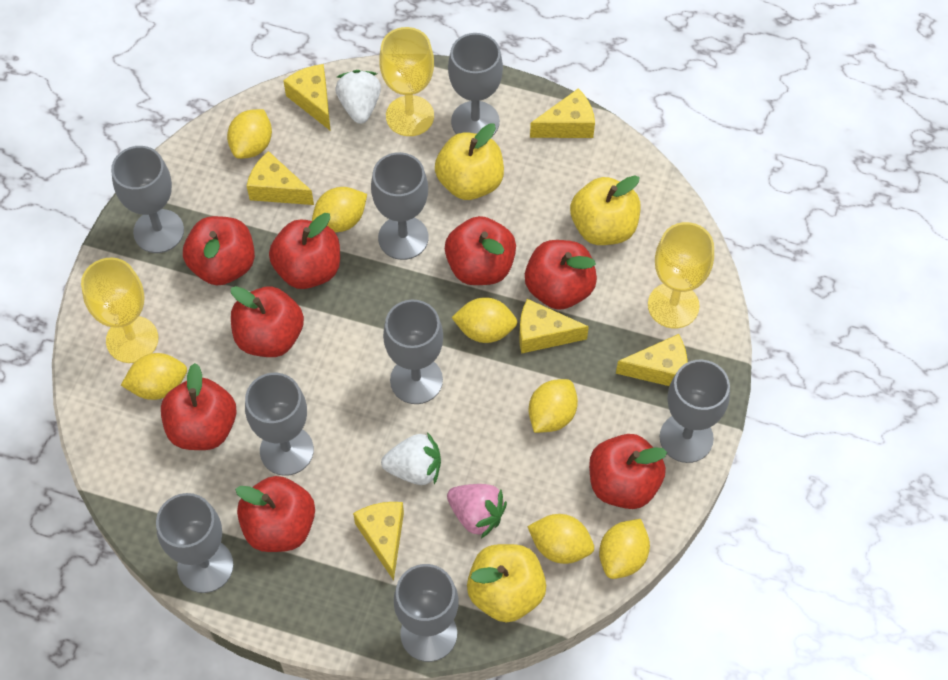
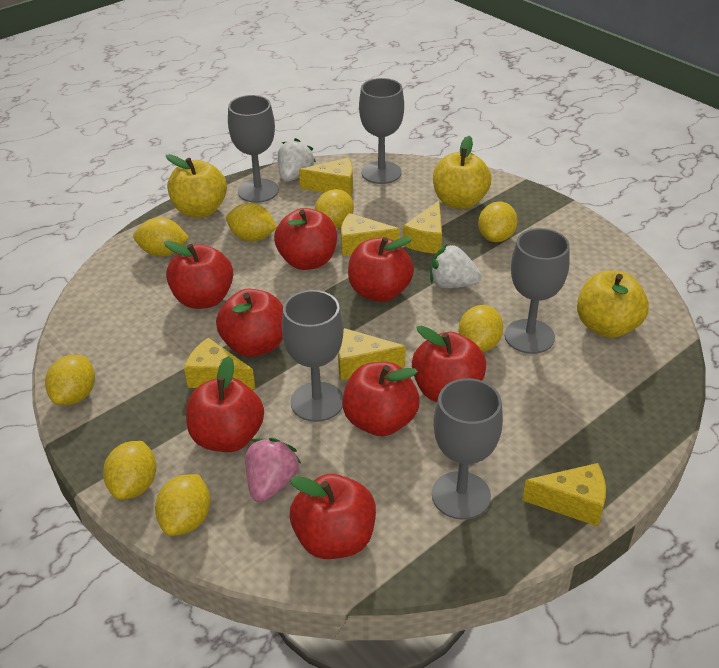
grey goblet: 8 -> 5
yellow goblet: 3 -> 0
yellow lemon: 7 -> 8

